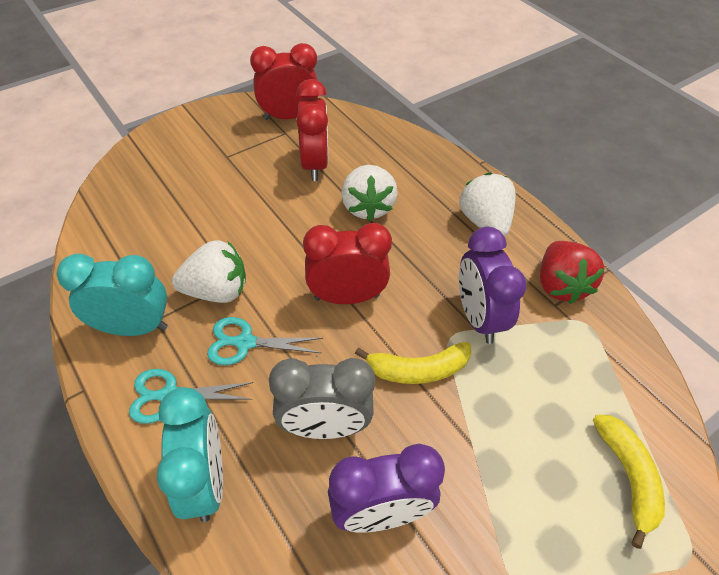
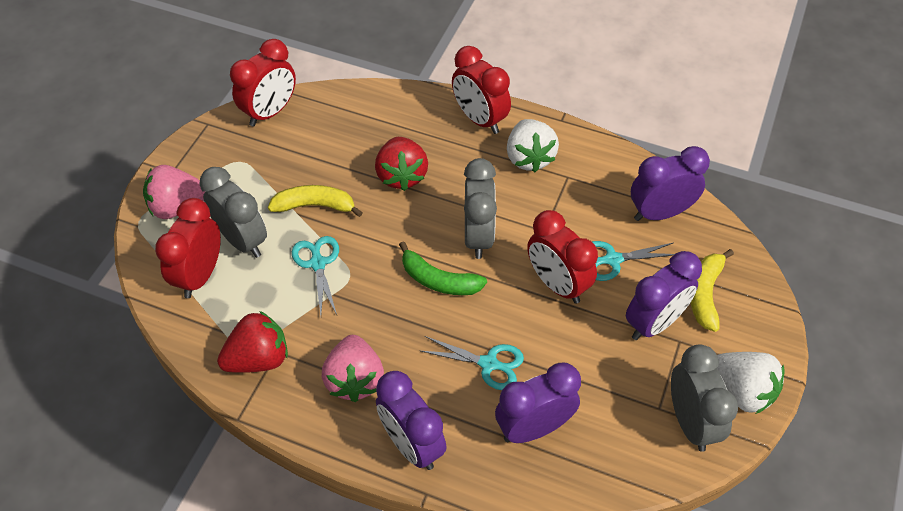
green banana: 0 -> 1
grey clock: 1 -> 3
pink strawberry: 0 -> 2
purple clock: 2 -> 4
red clock: 3 -> 4
red strawberry: 1 -> 2
turquoise clock: 2 -> 0
turquoise scissors: 2 -> 3
white strawberry: 3 -> 2

